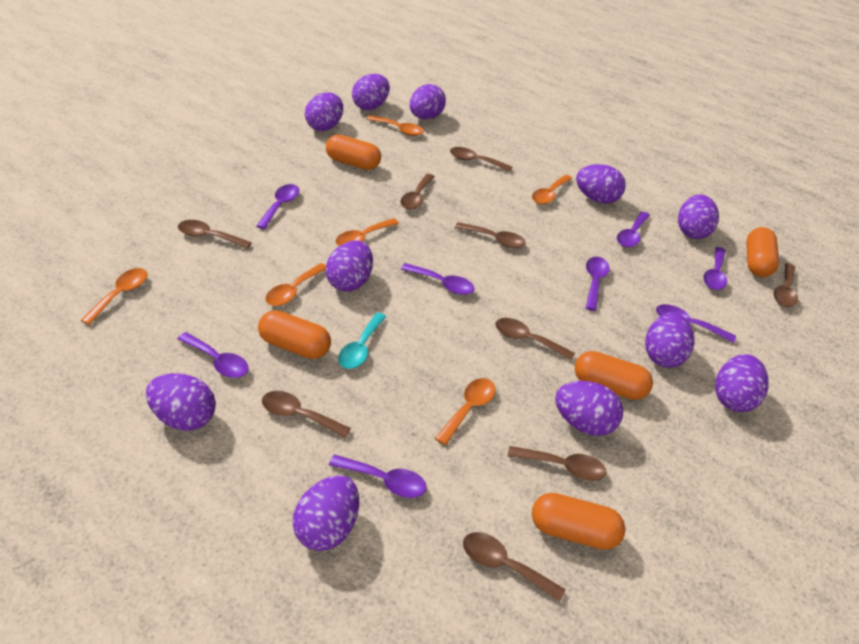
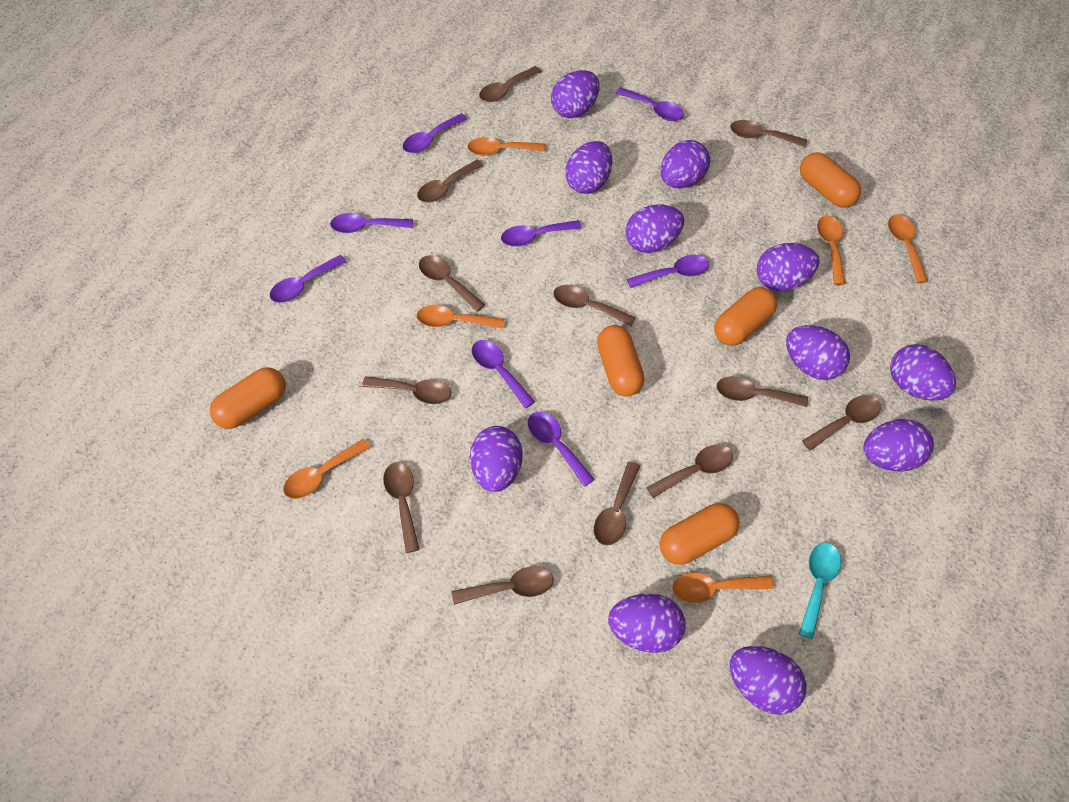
brown spoon: 9 -> 12

